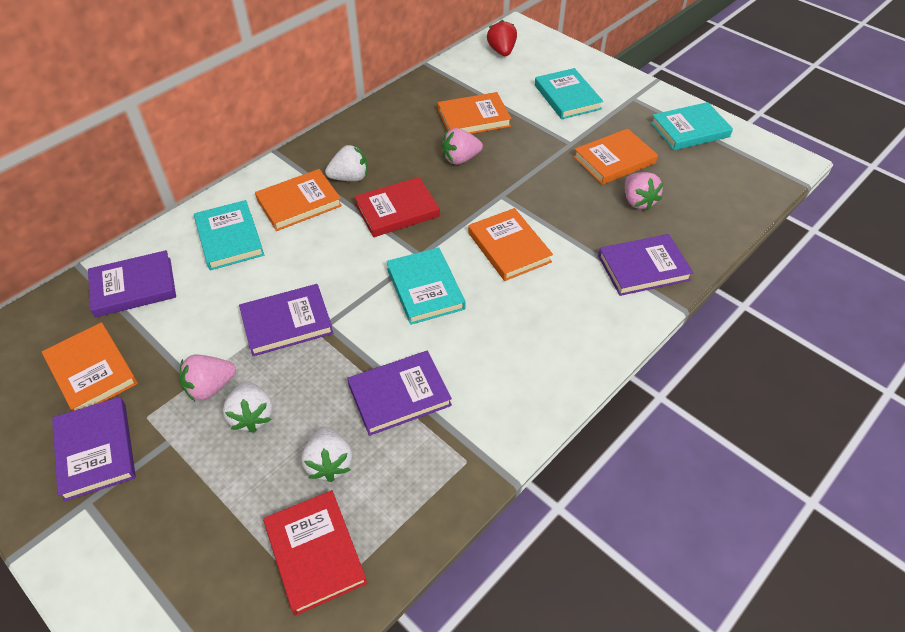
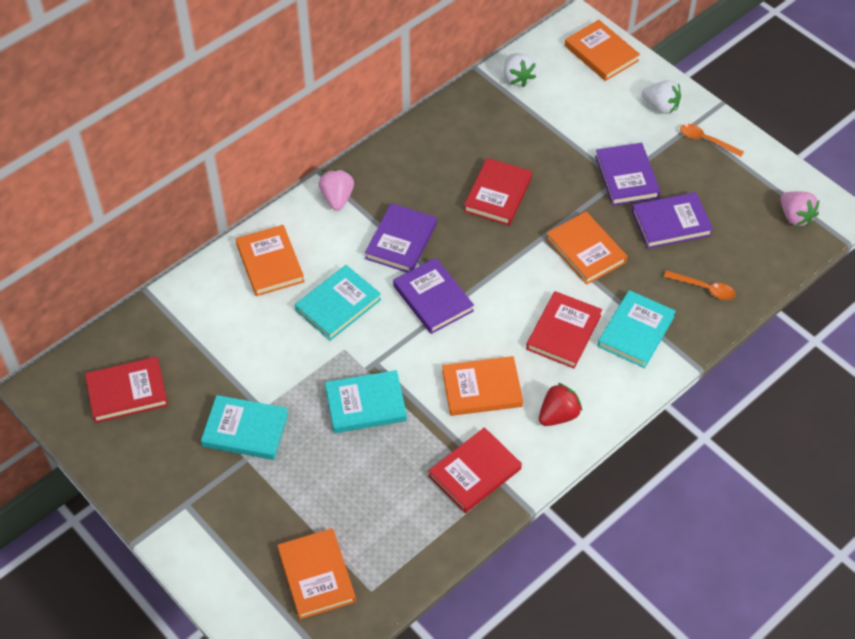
orange spoon: 0 -> 2
pink strawberry: 3 -> 2
purple book: 5 -> 4
red book: 2 -> 4
white strawberry: 3 -> 2

